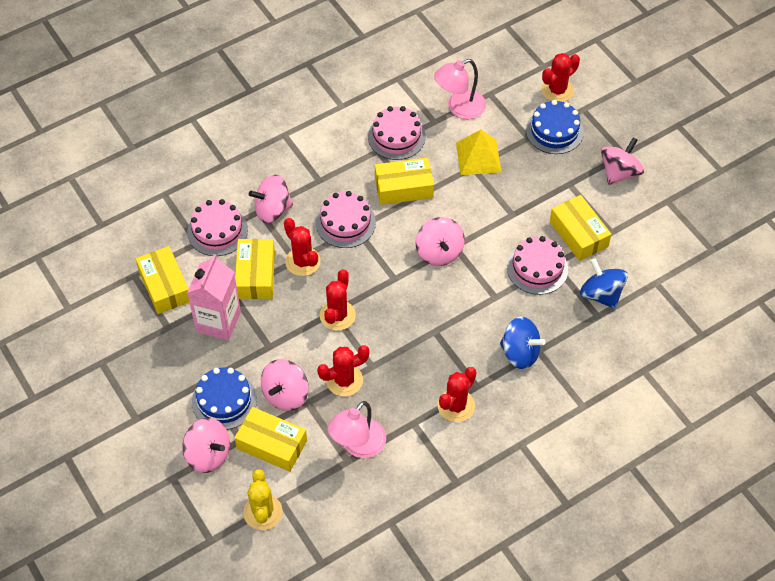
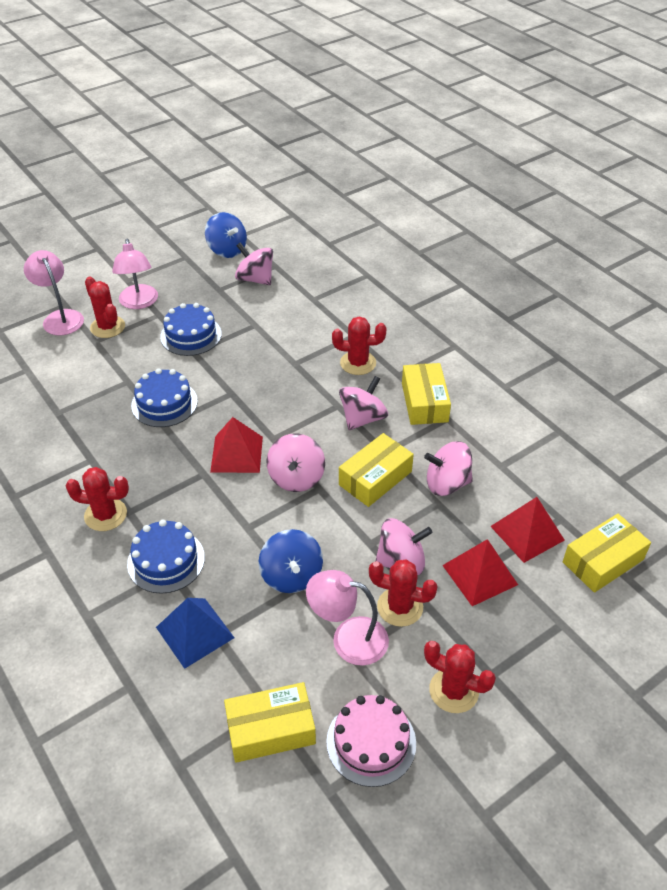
blue cake: 2 -> 3
blue pyramid: 0 -> 1
pink cake: 4 -> 1
pink carton: 1 -> 0
pink lamp: 2 -> 3
red pyramid: 0 -> 3
yellow box: 5 -> 4
yellow cactus: 1 -> 0
yellow pyramid: 1 -> 0

